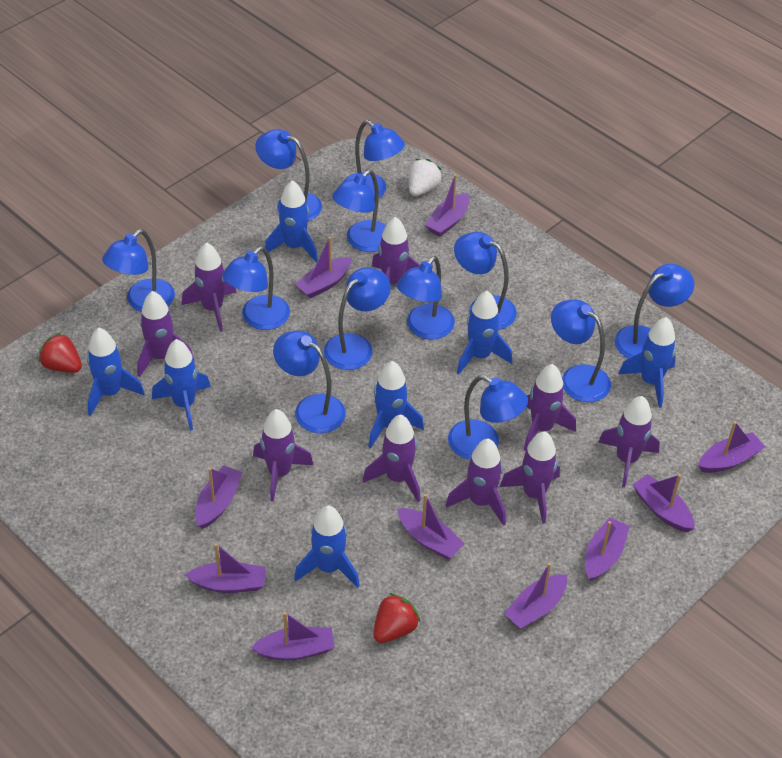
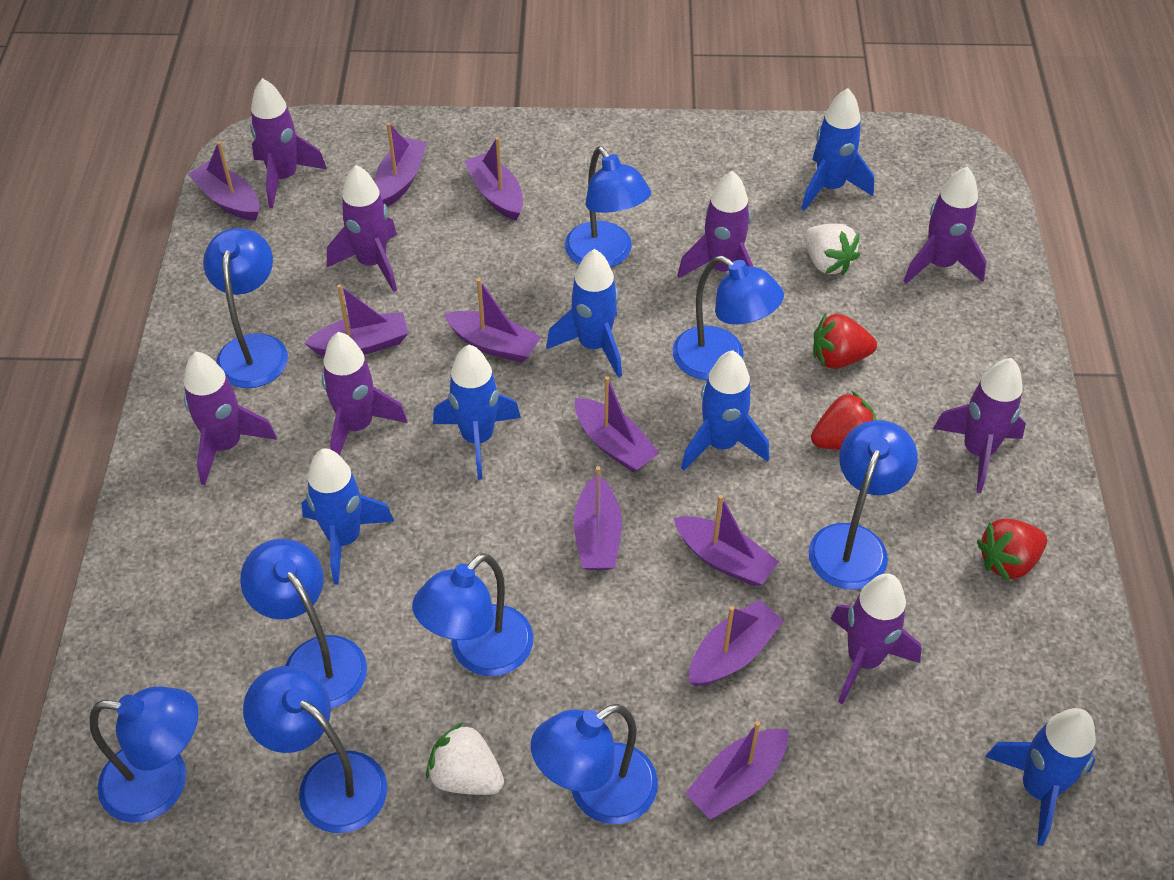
blue lamp: 12 -> 9
blue rocket: 7 -> 6
purple rocket: 9 -> 8
red strawberry: 2 -> 3
white strawberry: 1 -> 2

